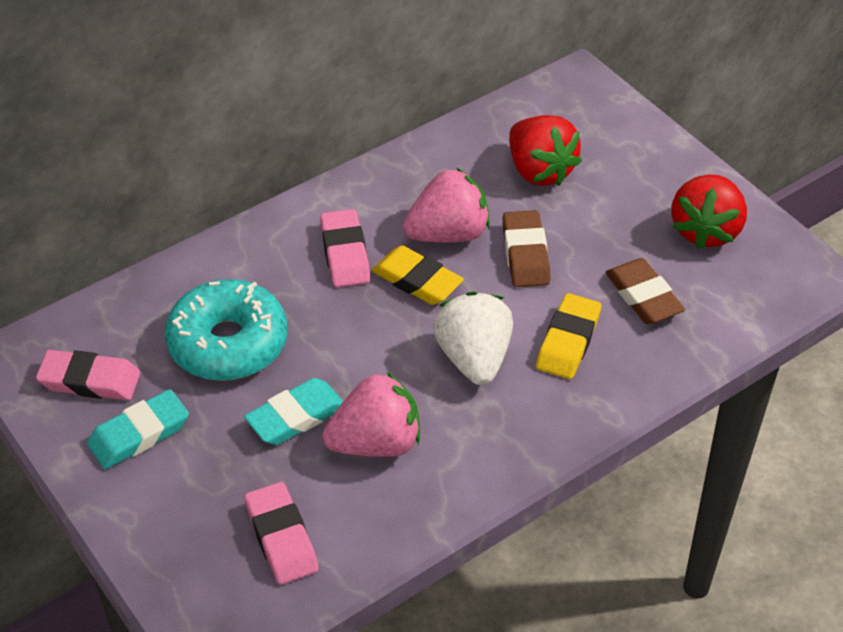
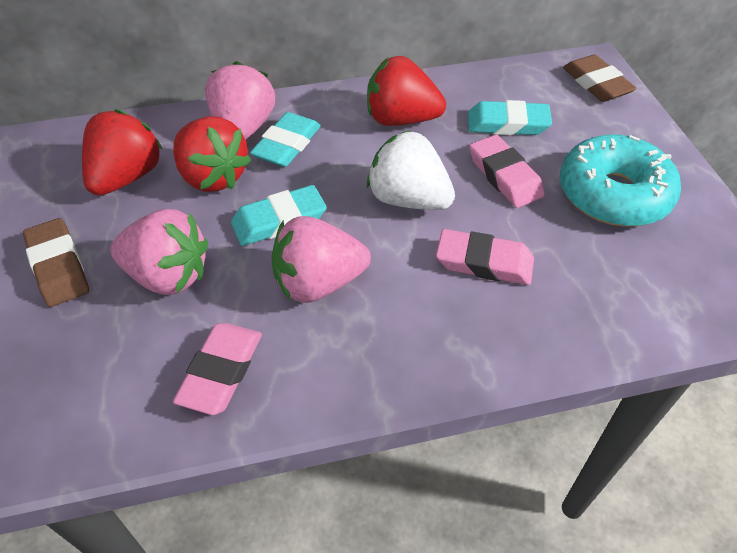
pink strawberry: 2 -> 3
red strawberry: 2 -> 3
turquoise eraser: 2 -> 3
yellow eraser: 2 -> 0

